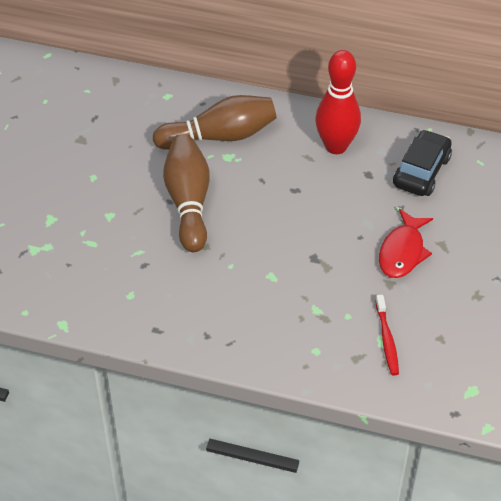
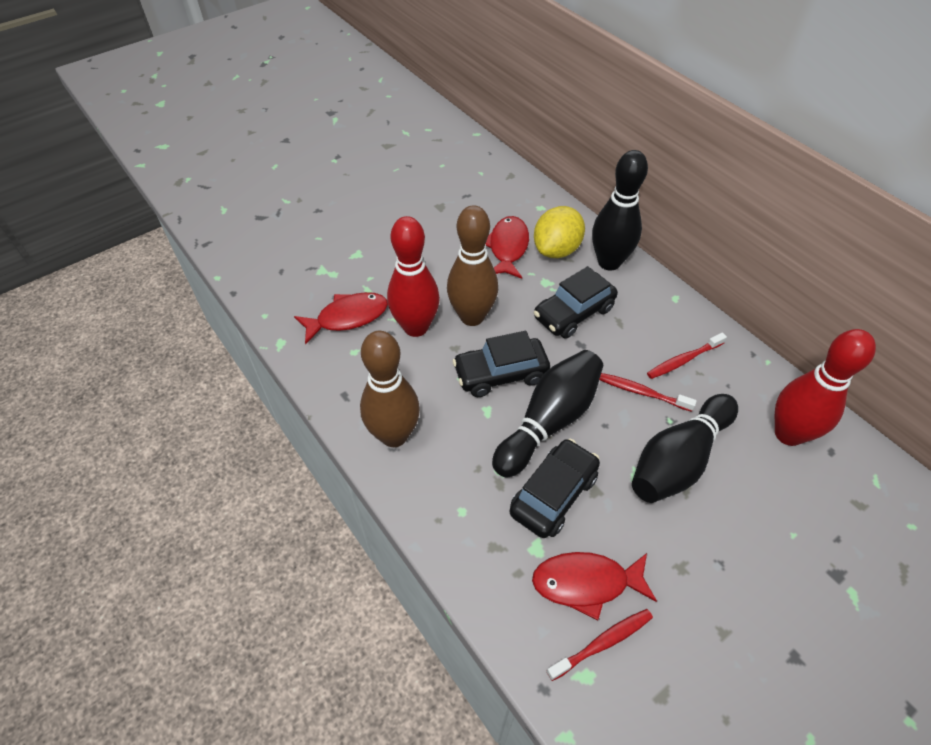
black bowling pin: 0 -> 3
black car: 1 -> 3
red bowling pin: 1 -> 2
red fish: 1 -> 3
red toothbrush: 1 -> 3
yellow lemon: 0 -> 1

